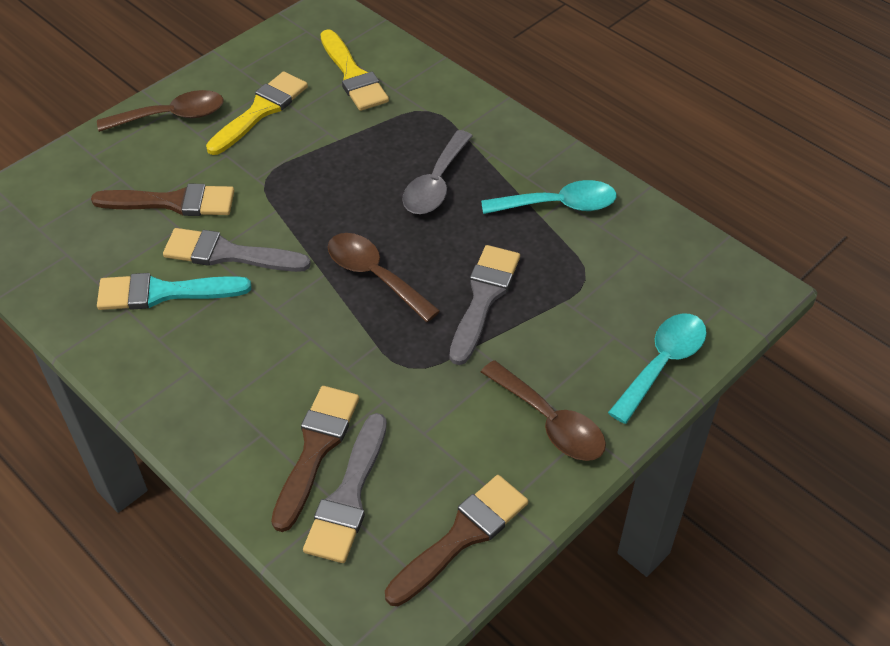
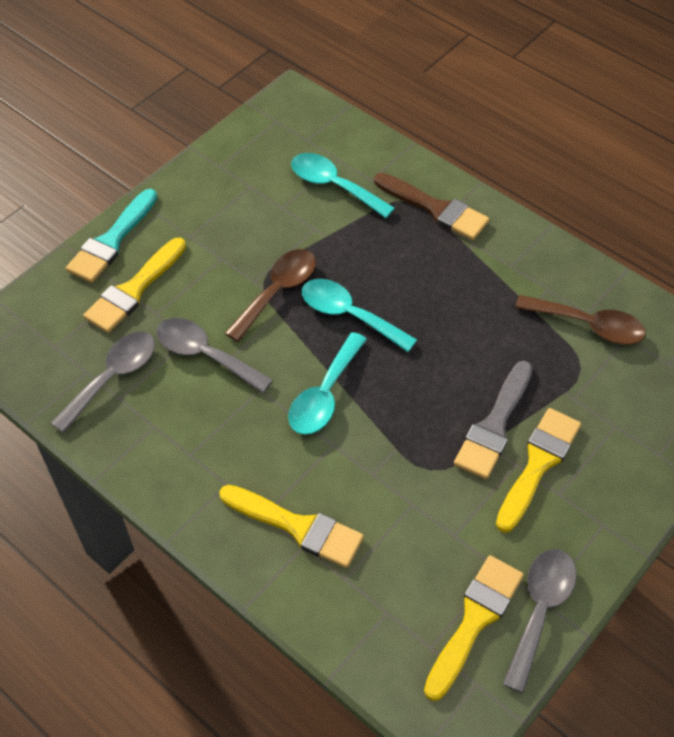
brown brush: 3 -> 1
brown spoon: 3 -> 2
grey brush: 3 -> 1
grey spoon: 1 -> 3
turquoise spoon: 2 -> 3
yellow brush: 2 -> 4

